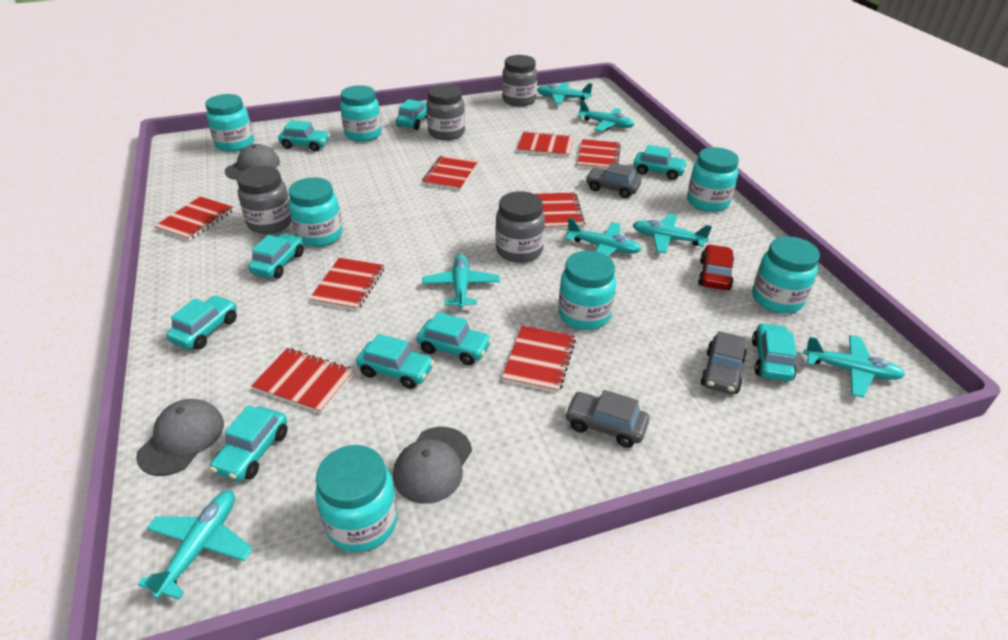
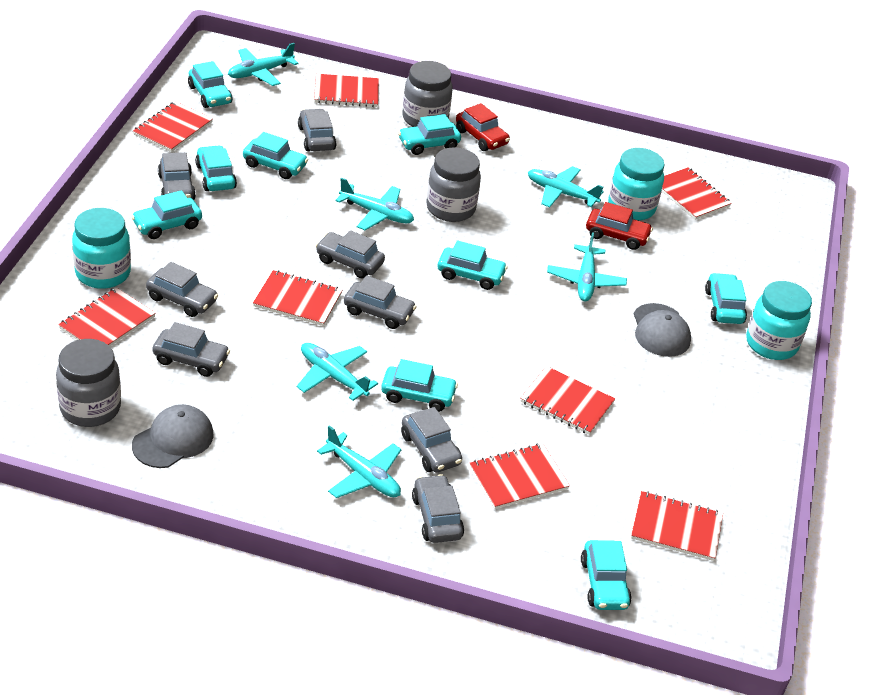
grey cap: 3 -> 2
grey car: 3 -> 8
grey jar: 4 -> 3
red car: 1 -> 2
turquoise jar: 7 -> 3
turquoise plane: 7 -> 6

